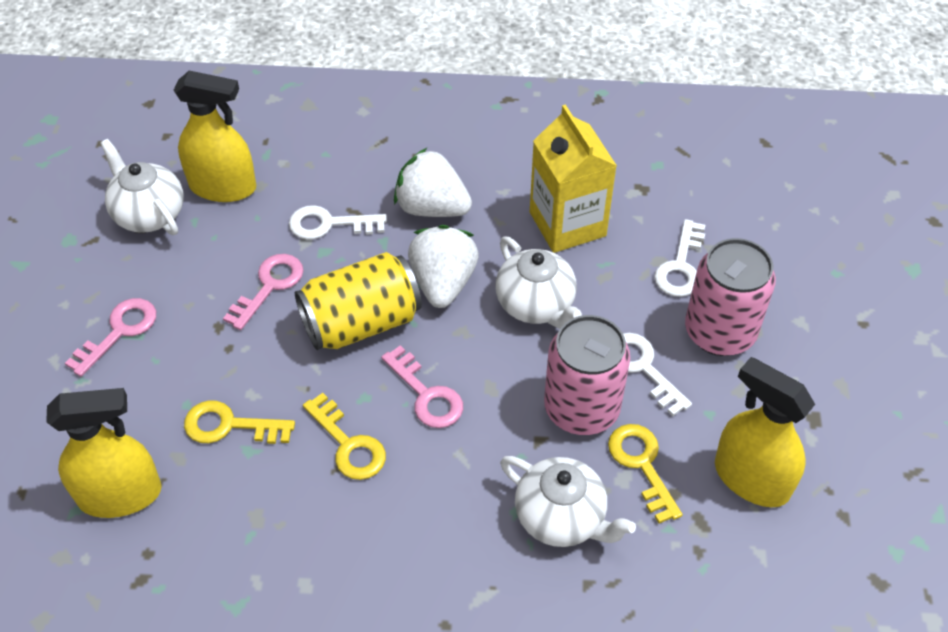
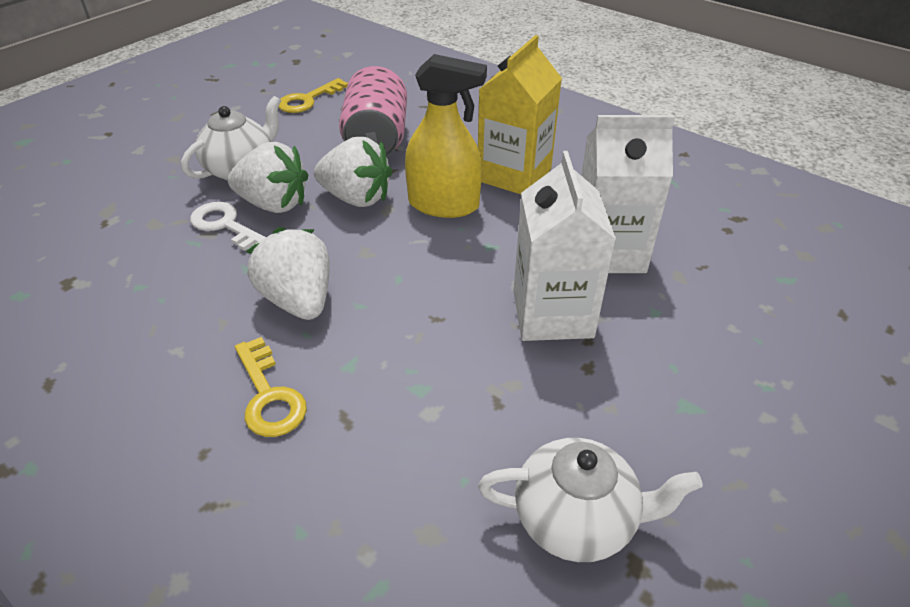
pink can: 2 -> 1
pink key: 3 -> 0
white carton: 0 -> 2
white key: 3 -> 1
white strawberry: 2 -> 3
white teapot: 3 -> 2
yellow can: 1 -> 0
yellow key: 3 -> 2
yellow spray bottle: 3 -> 1

